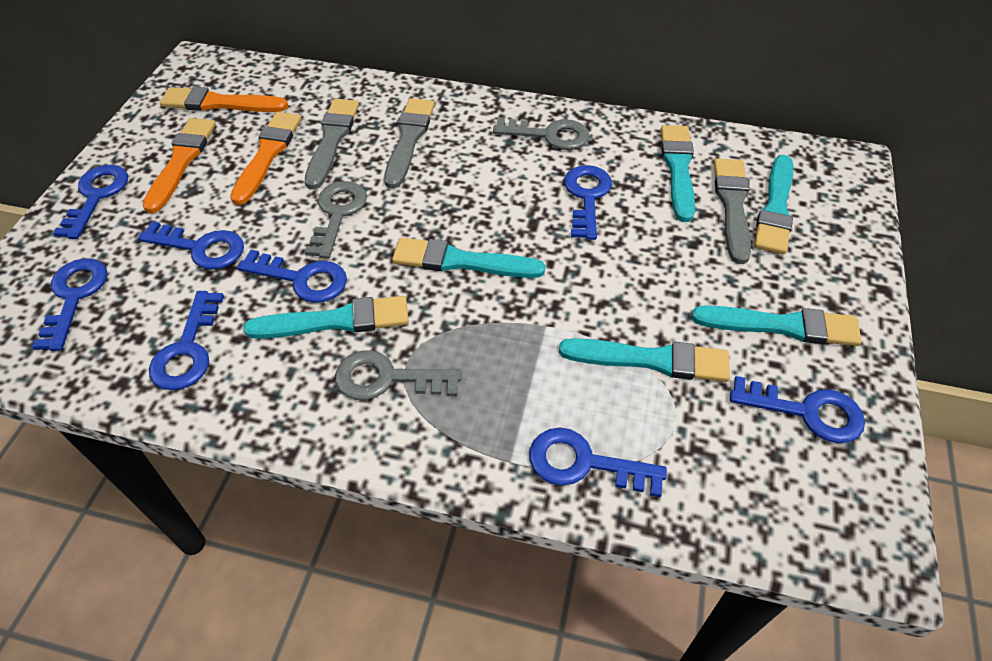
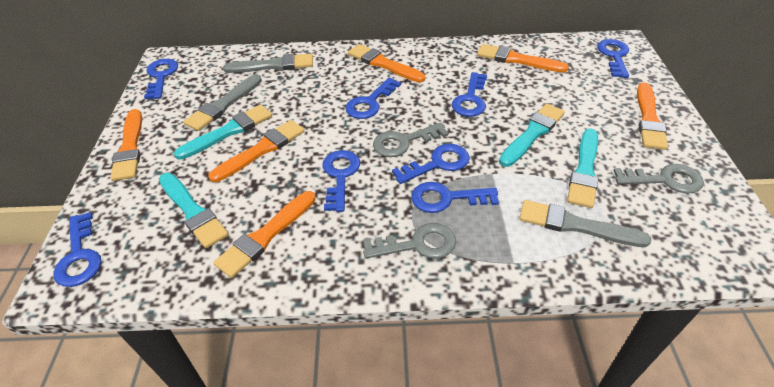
orange brush: 3 -> 6
turquoise brush: 6 -> 4

